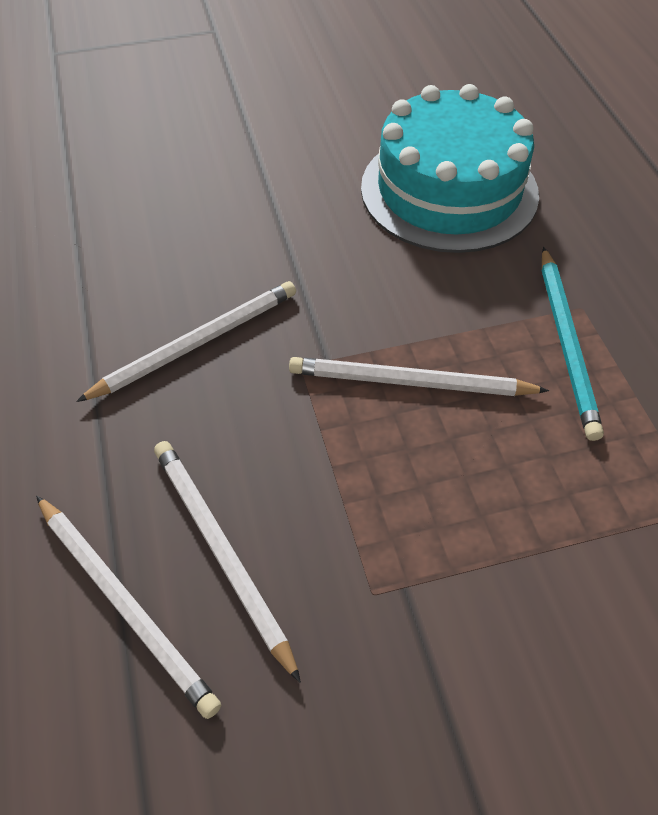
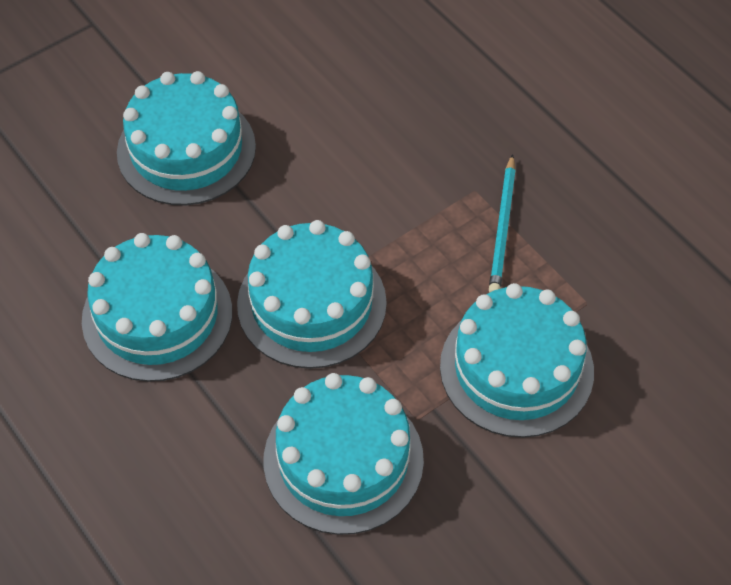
turquoise cake: 1 -> 5
white pencil: 4 -> 0

